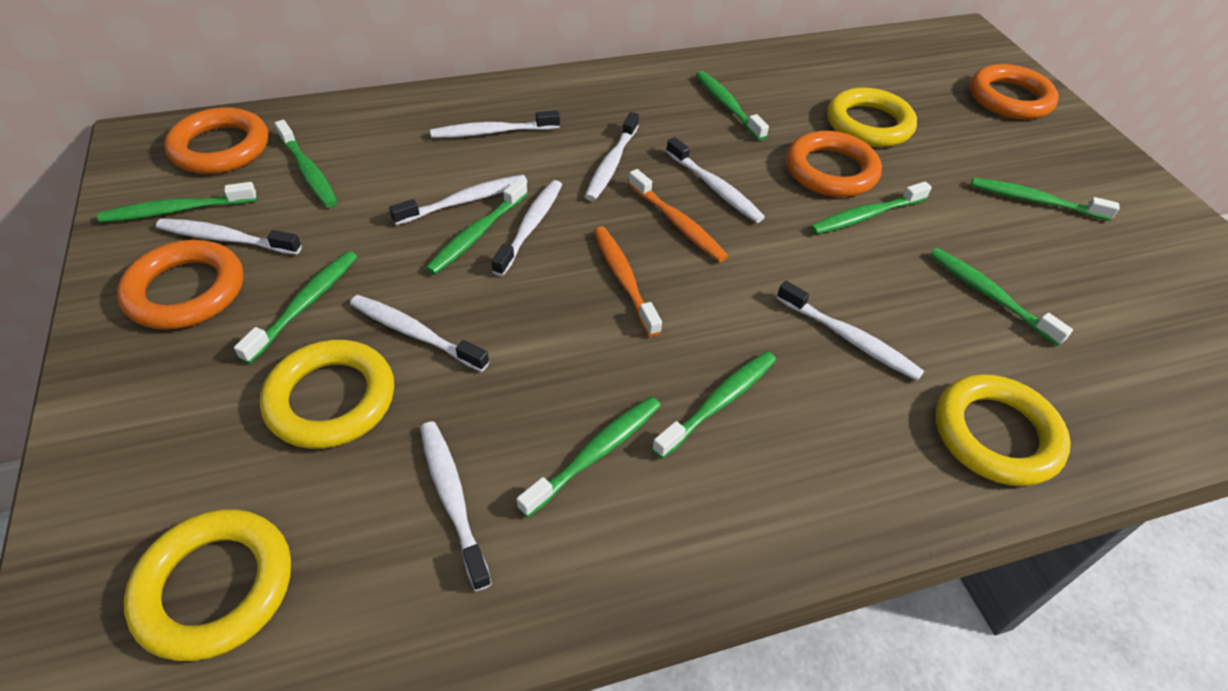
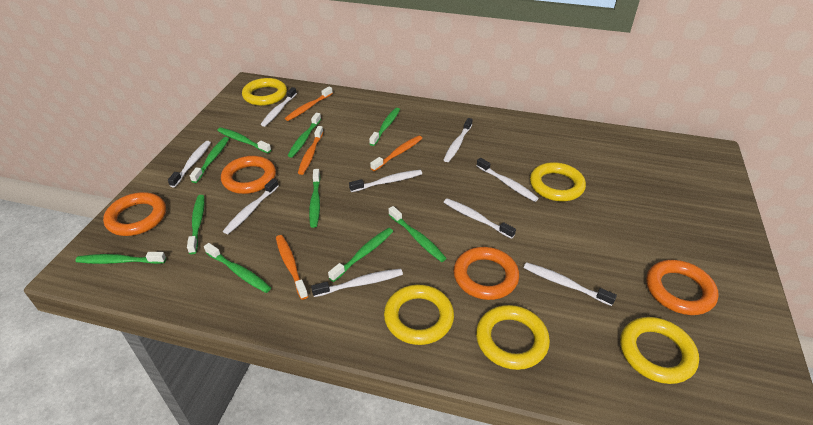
orange toothbrush: 2 -> 4
yellow ring: 4 -> 5

